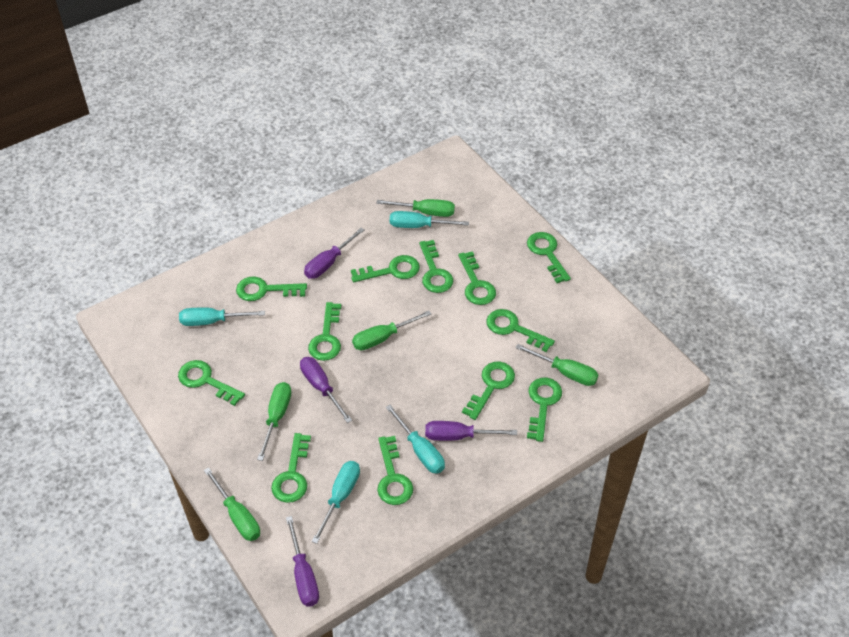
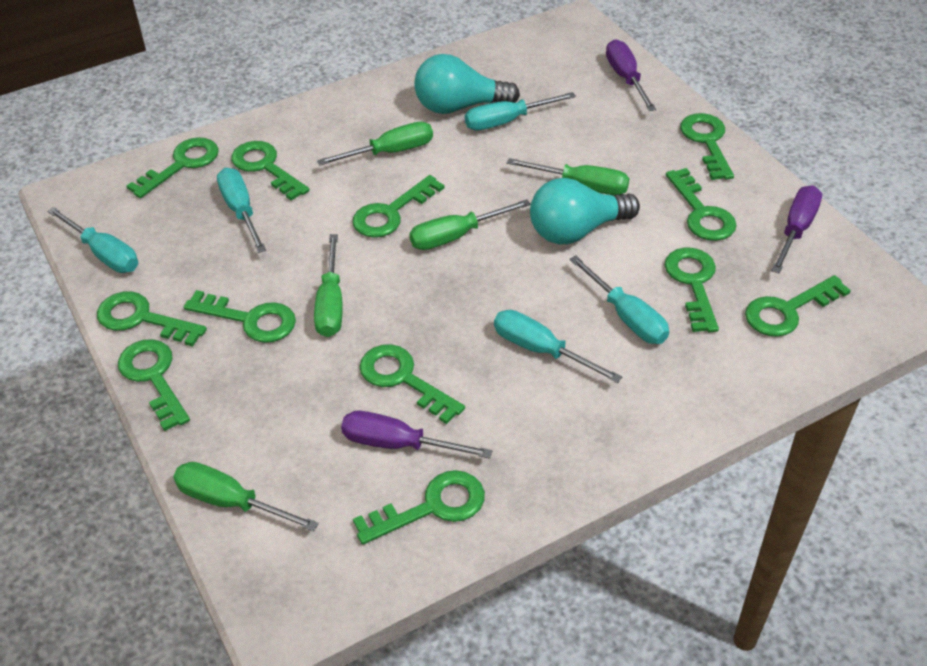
purple screwdriver: 4 -> 3
turquoise light bulb: 0 -> 2
turquoise screwdriver: 4 -> 5

